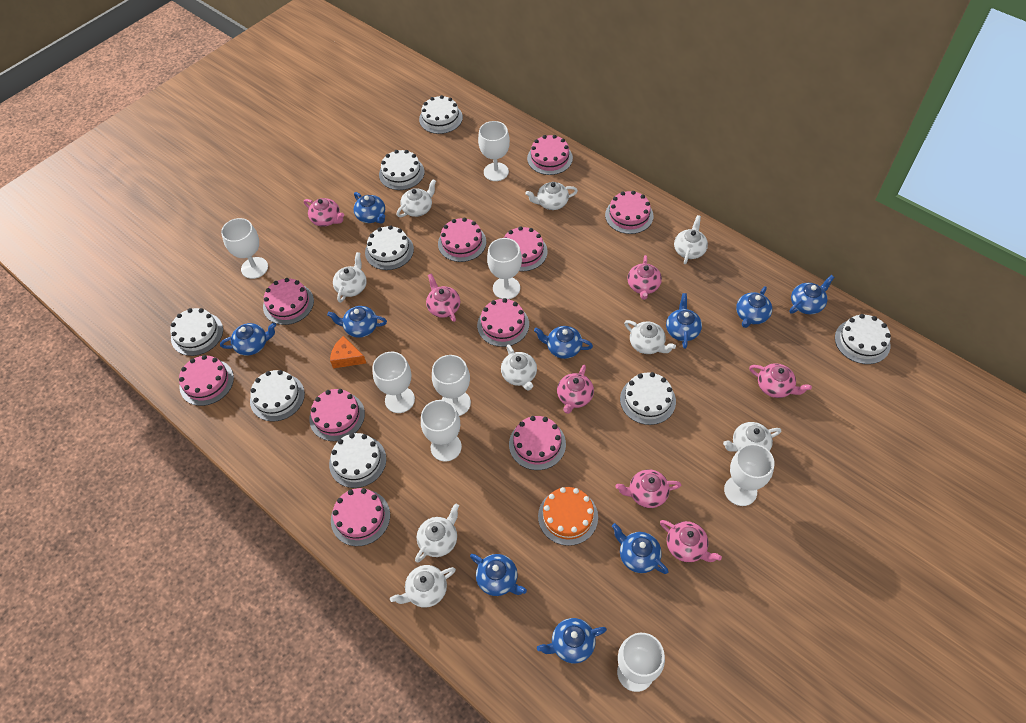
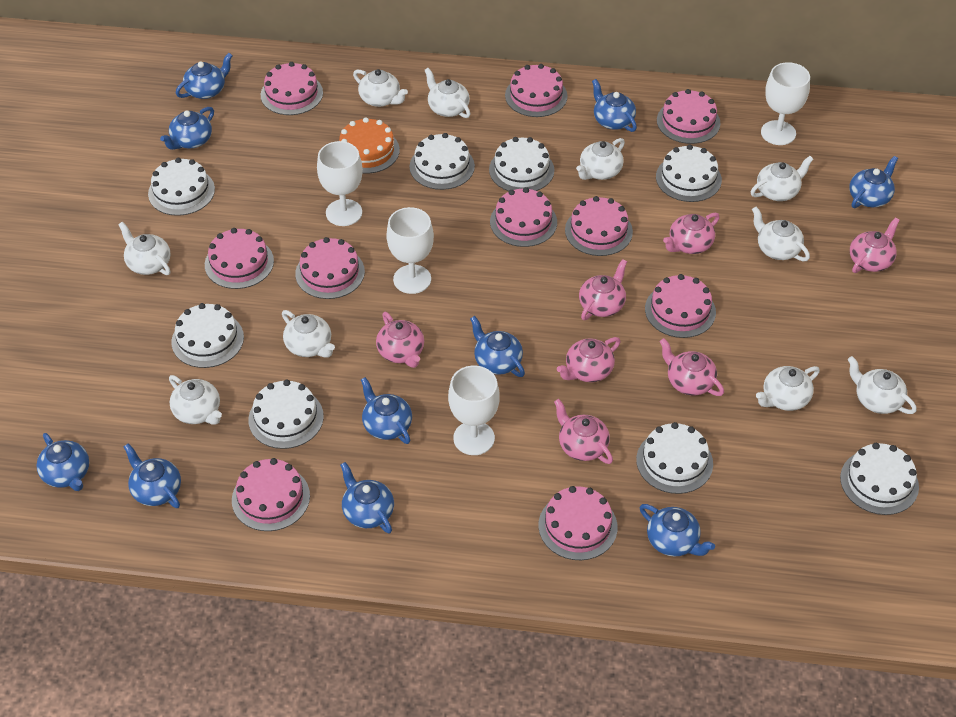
orange cheese: 1 -> 0
white goblet: 8 -> 4
white teapot: 9 -> 10

